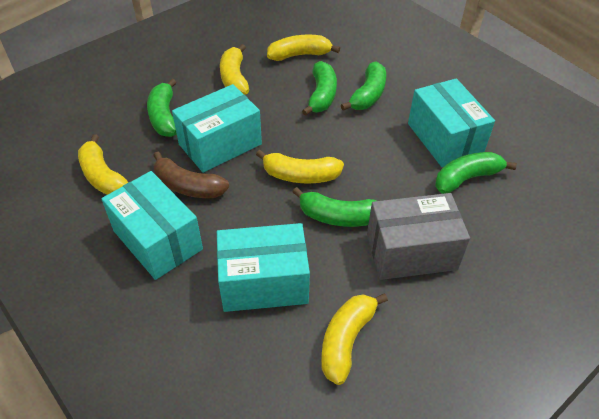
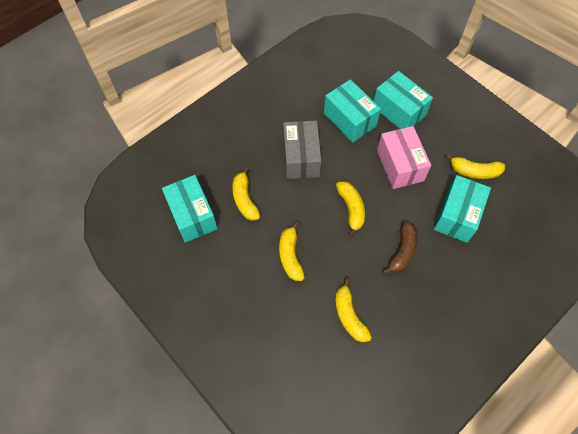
green banana: 5 -> 0
pink box: 0 -> 1

